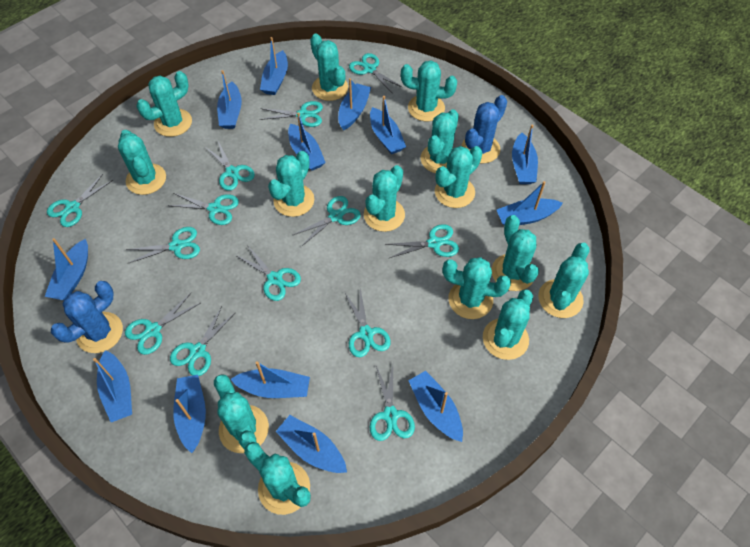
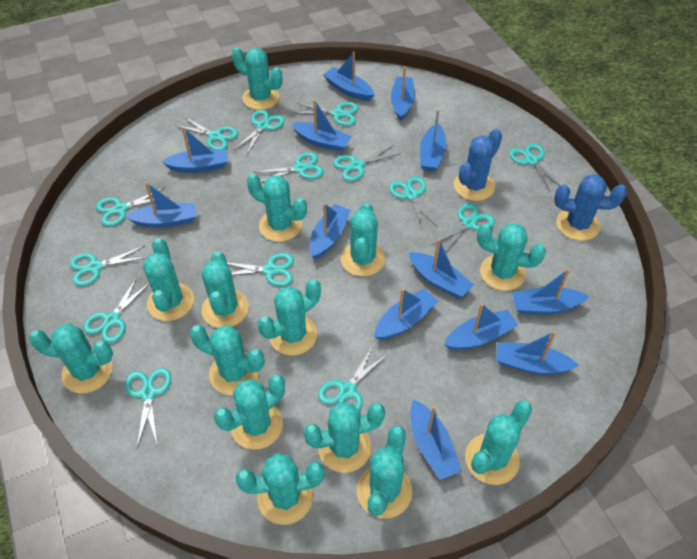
turquoise scissors: 13 -> 14

